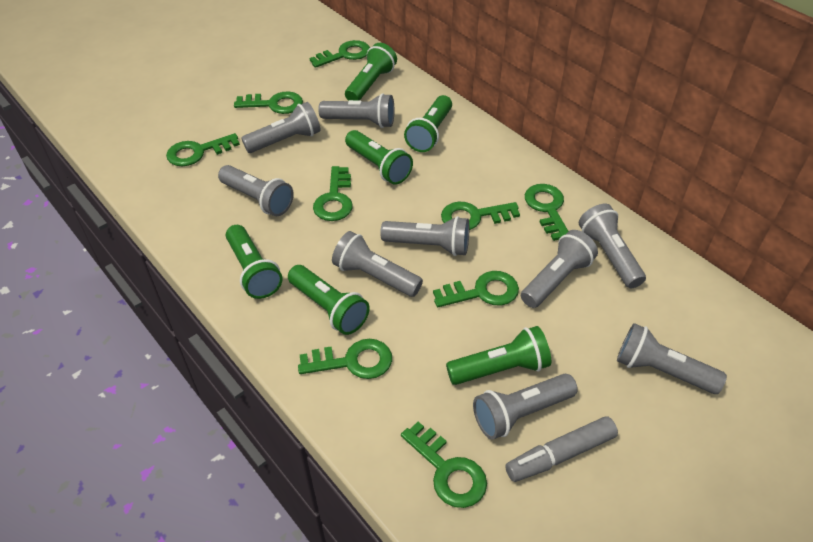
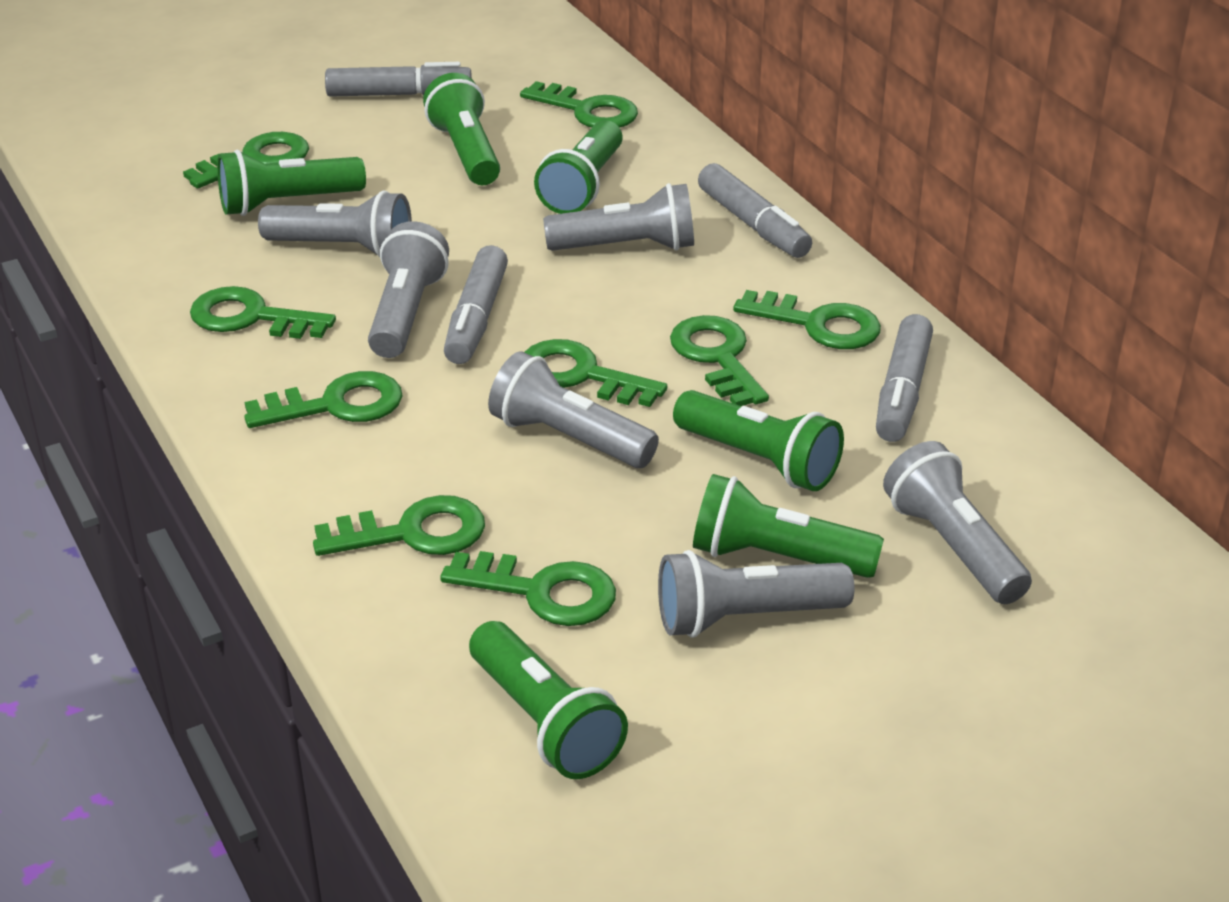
grey flashlight: 9 -> 6
grey marker: 1 -> 4

